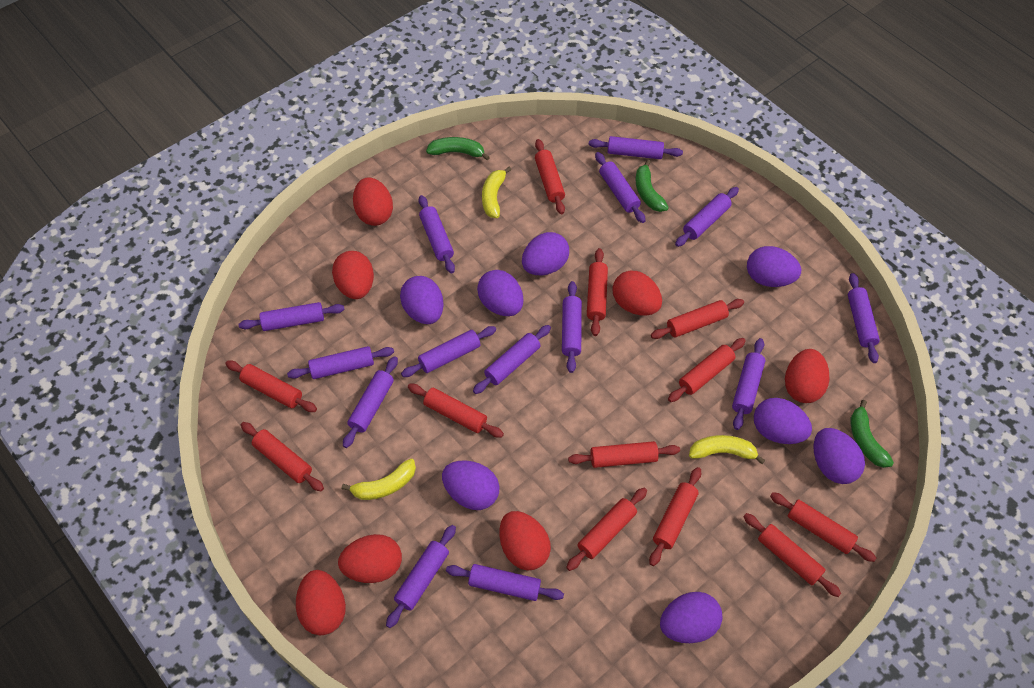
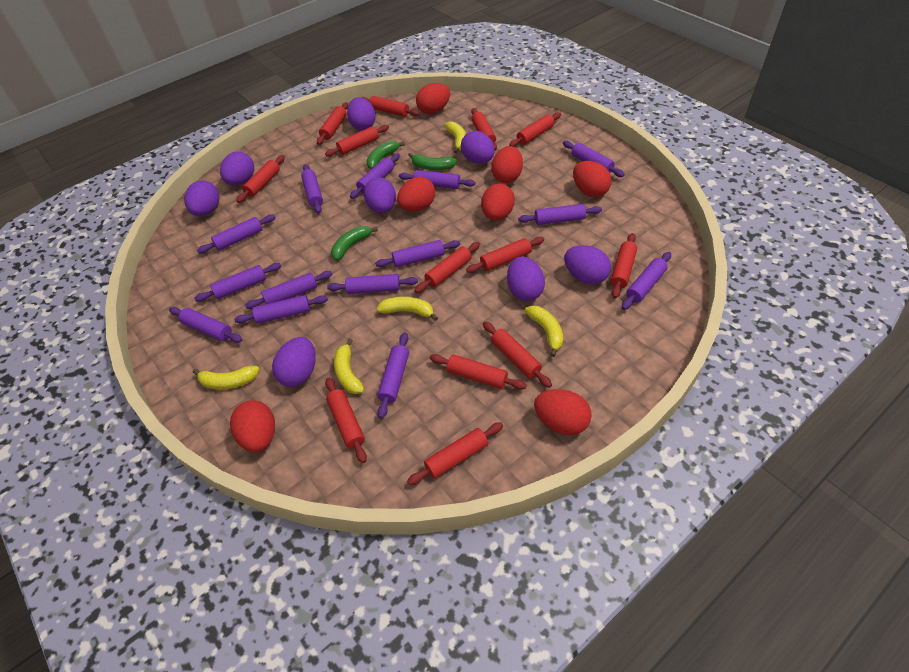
red rolling pin: 12 -> 13
yellow banana: 3 -> 5

